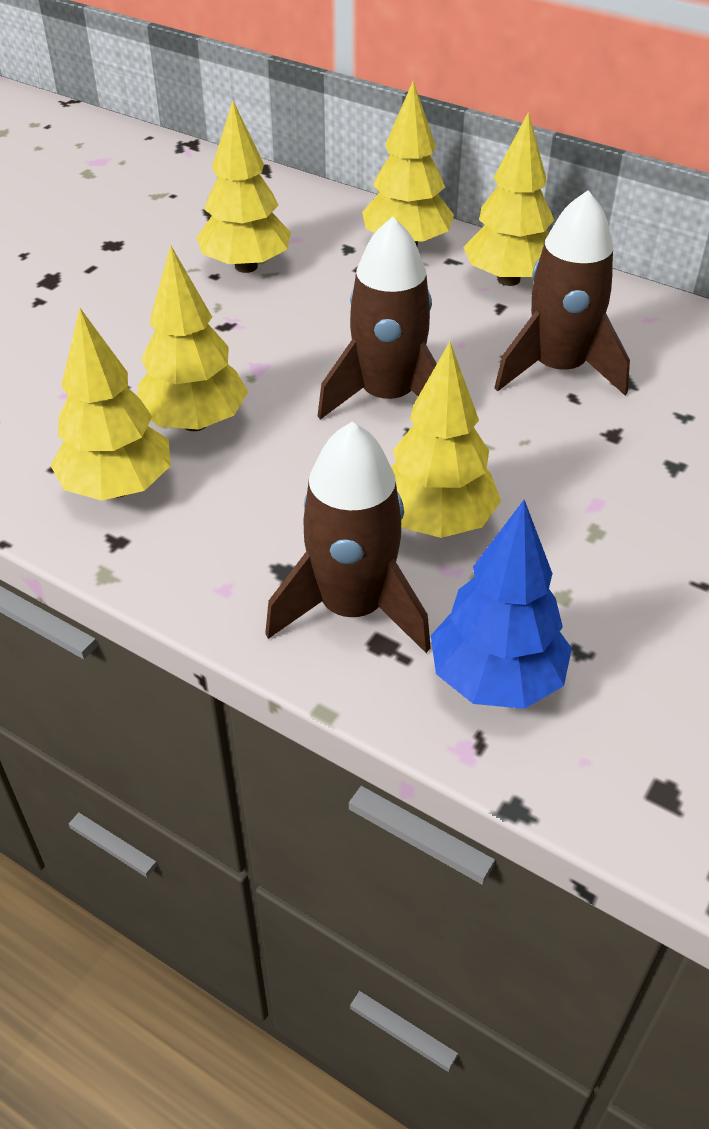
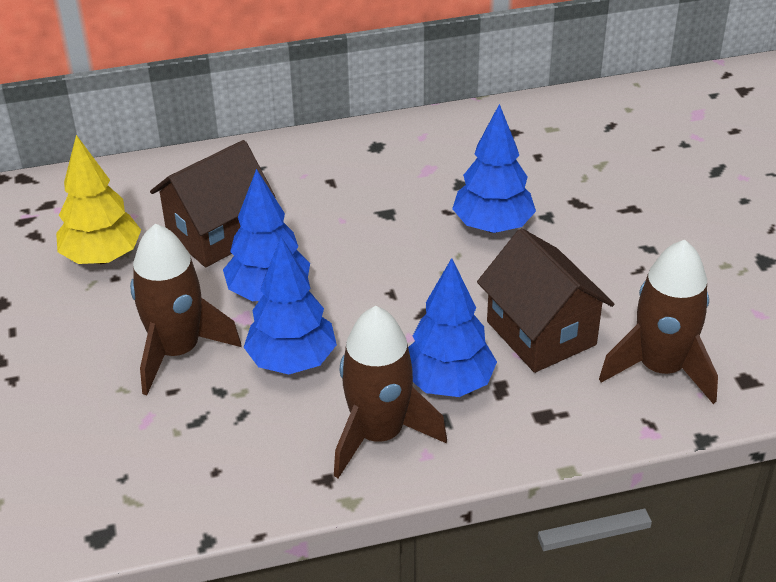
blue tree: 1 -> 4
brown house: 0 -> 2
yellow tree: 6 -> 1

